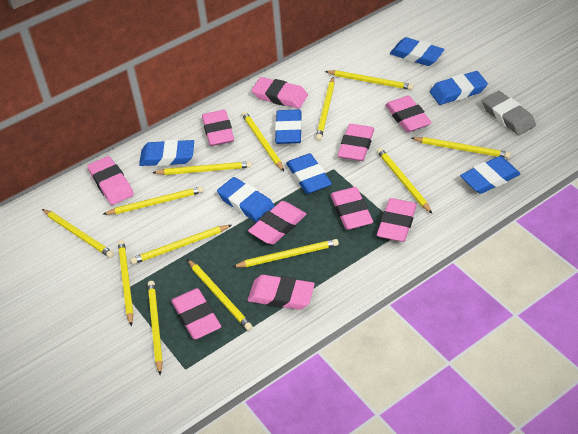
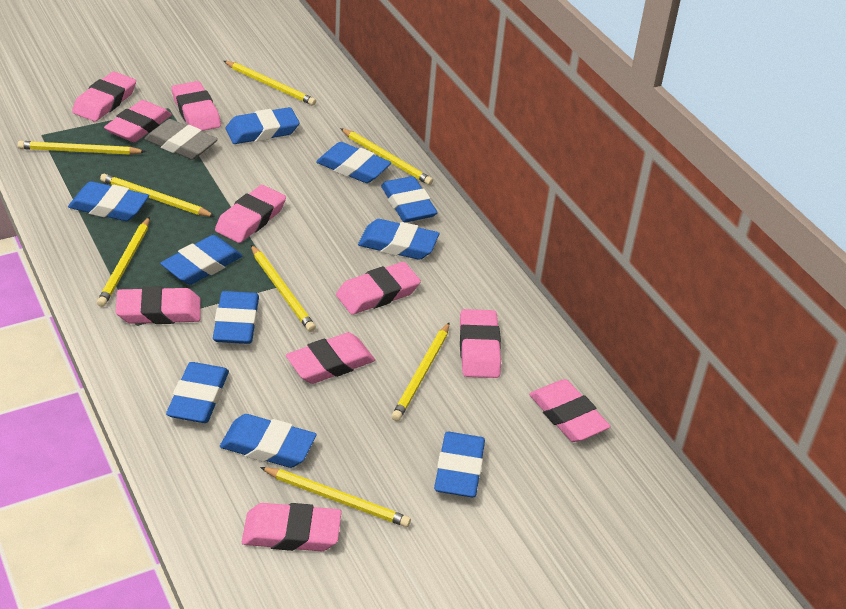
blue eraser: 7 -> 10
yellow pencil: 13 -> 8

